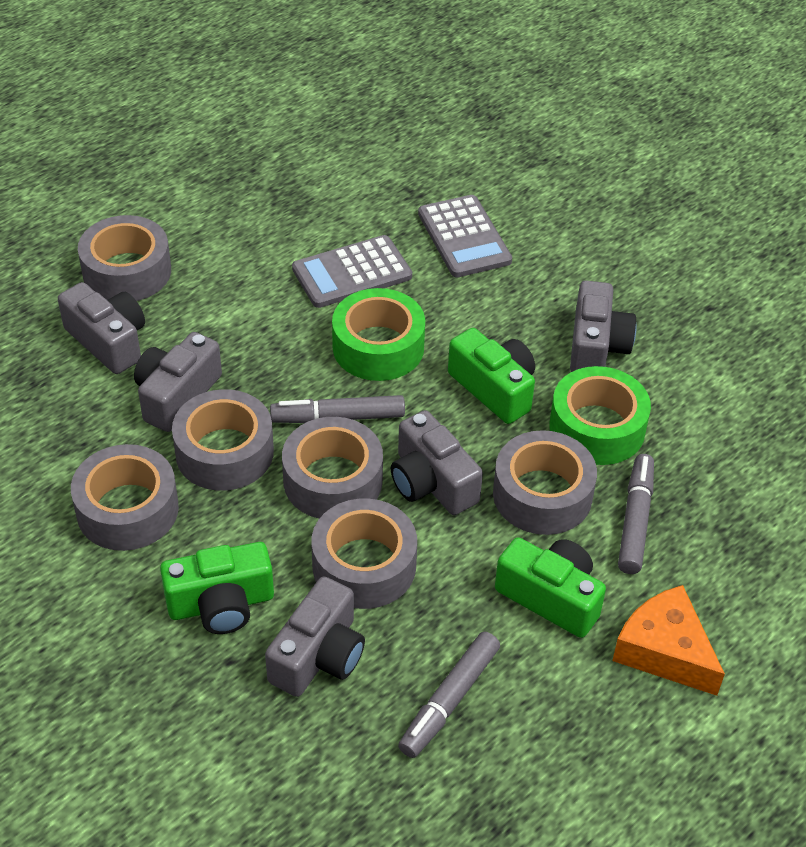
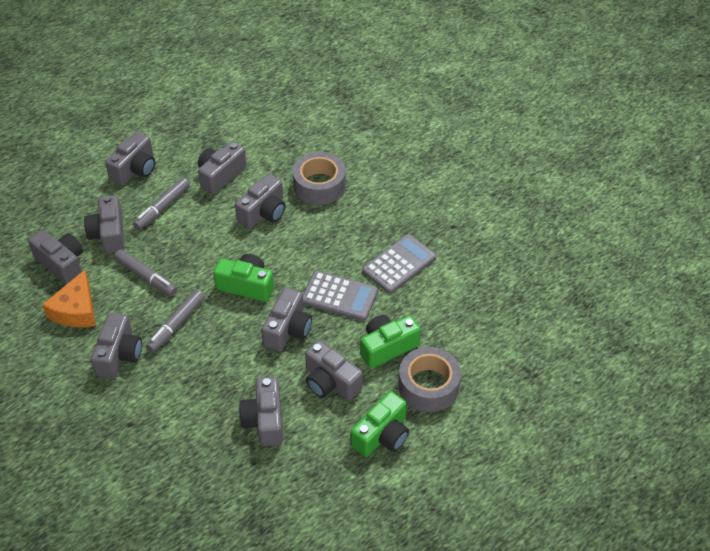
green tape: 2 -> 0
grey camera: 5 -> 9
grey tape: 6 -> 2

